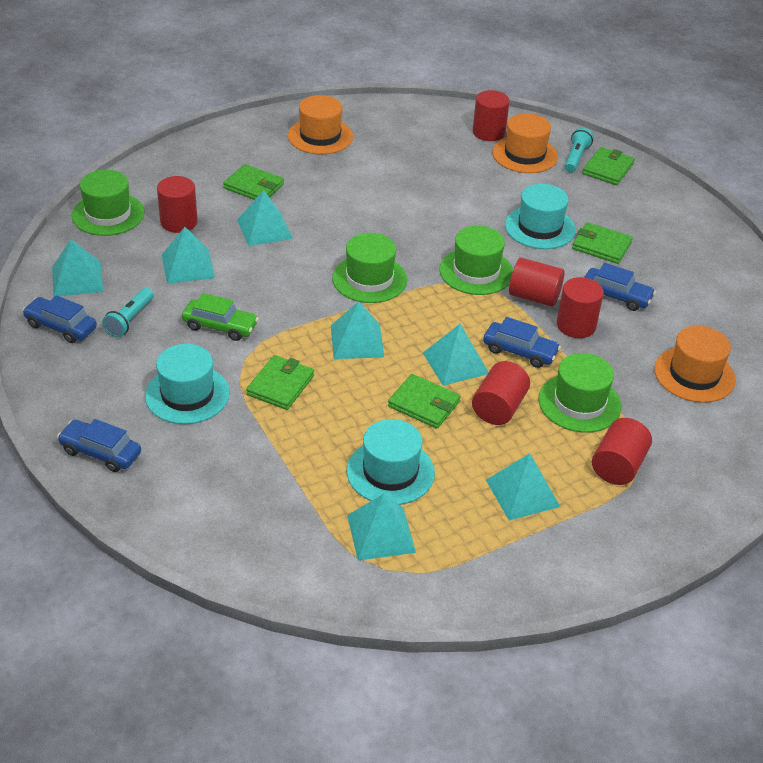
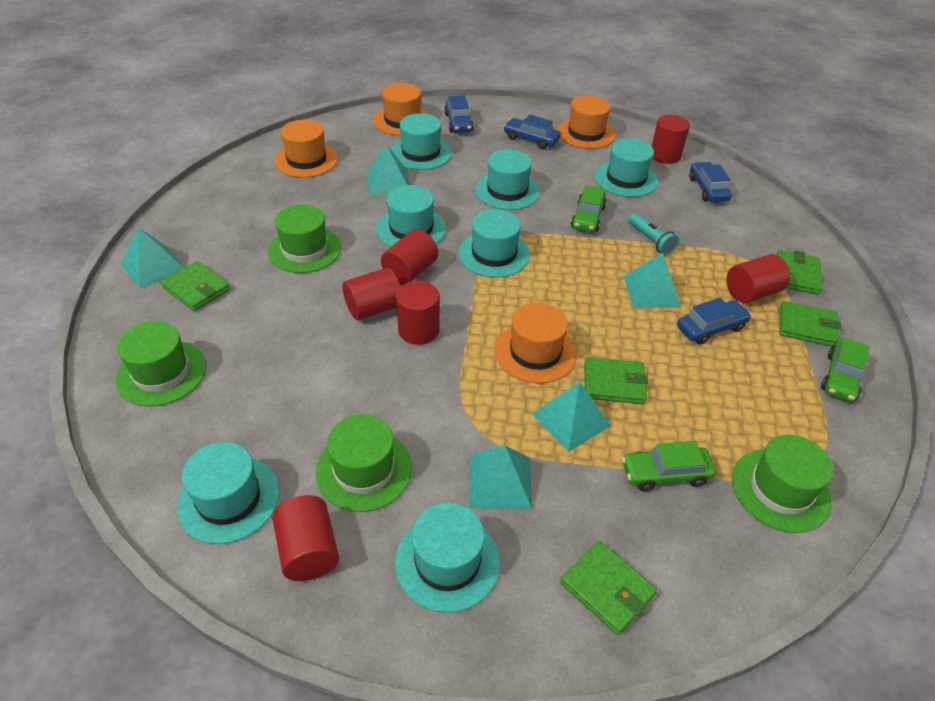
green car: 1 -> 3
orange hat: 3 -> 4
turquoise flashlight: 2 -> 1
turquoise hat: 3 -> 7
turquoise pyramid: 7 -> 5

